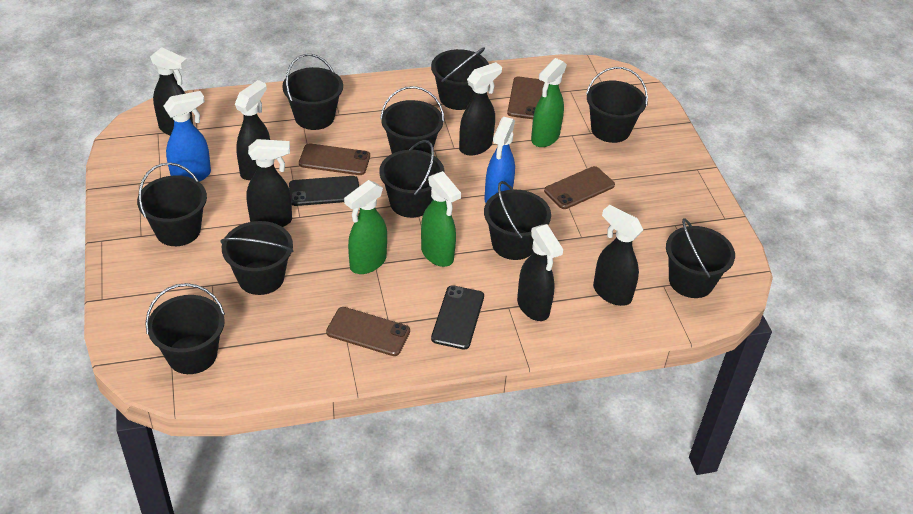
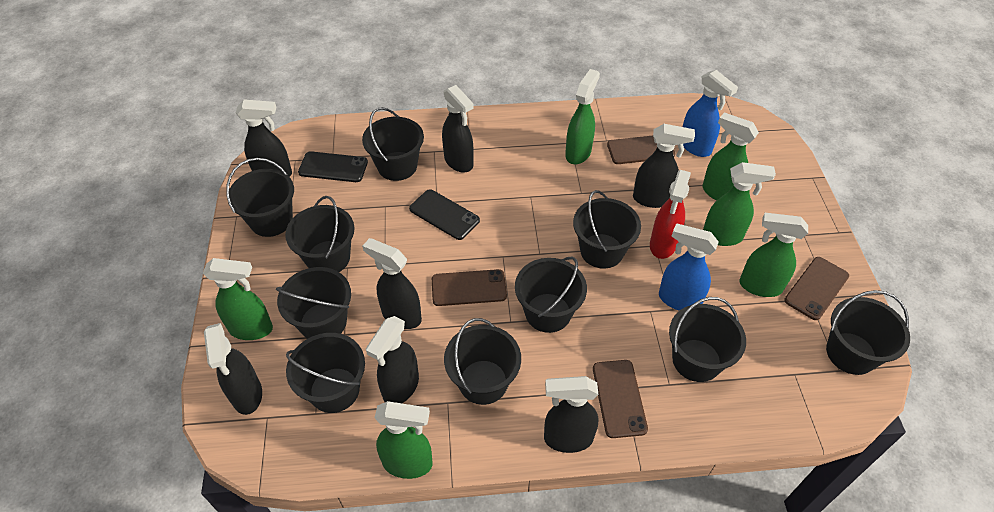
black spray bottle: 6 -> 7
green spray bottle: 3 -> 6
red spray bottle: 0 -> 1

